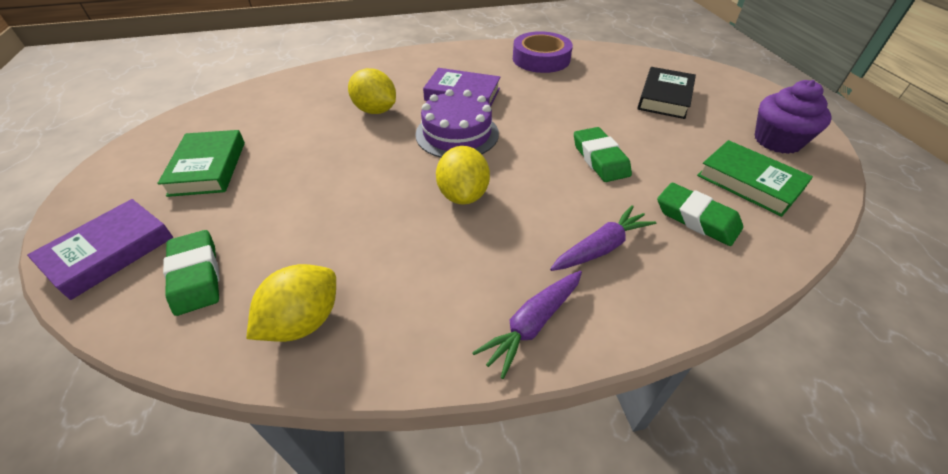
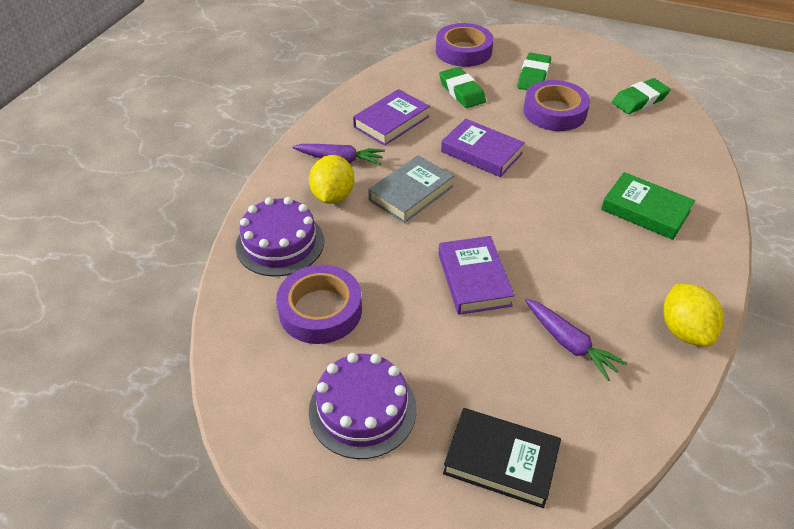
green book: 2 -> 1
grey book: 0 -> 1
purple book: 2 -> 3
purple cake: 1 -> 2
purple cupcake: 1 -> 0
purple tape: 1 -> 3
yellow lemon: 3 -> 2

